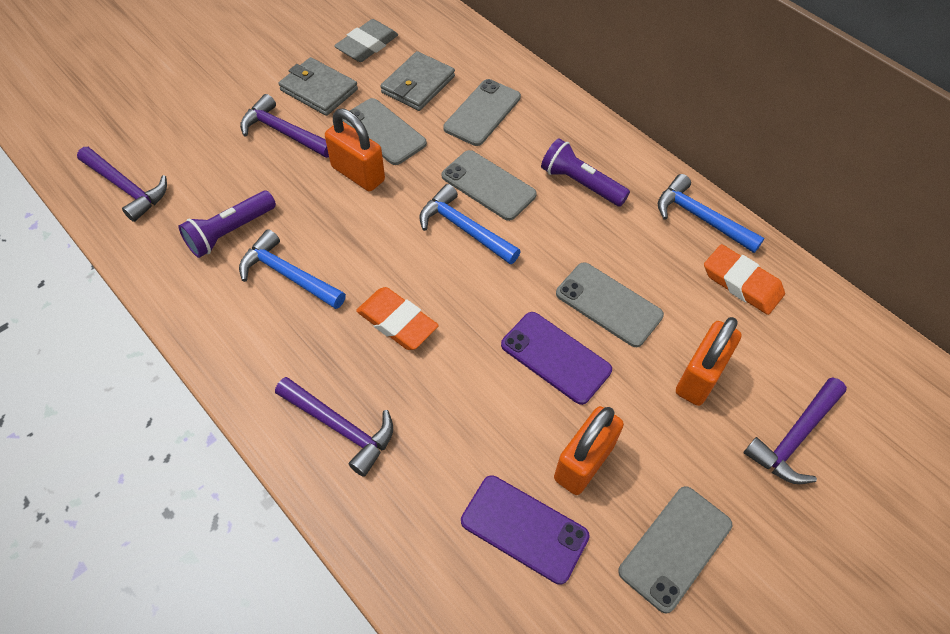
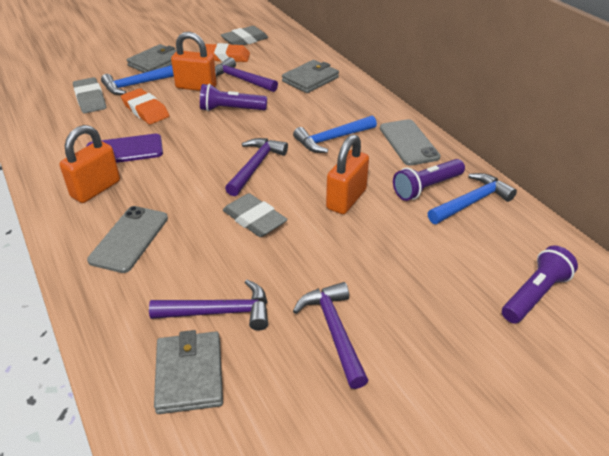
grey eraser: 1 -> 3
grey phone: 5 -> 2
grey wallet: 2 -> 3
purple flashlight: 2 -> 3
purple phone: 2 -> 1

